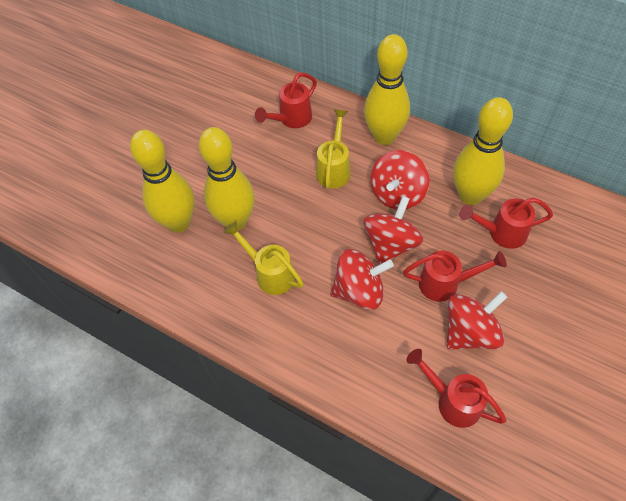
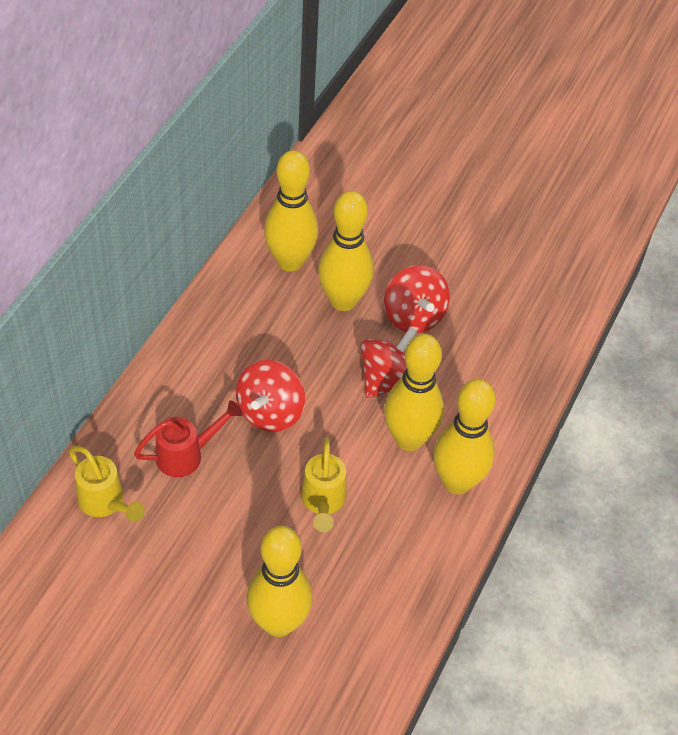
red spinning top: 4 -> 3
red watering can: 4 -> 1
yellow bowling pin: 4 -> 5

